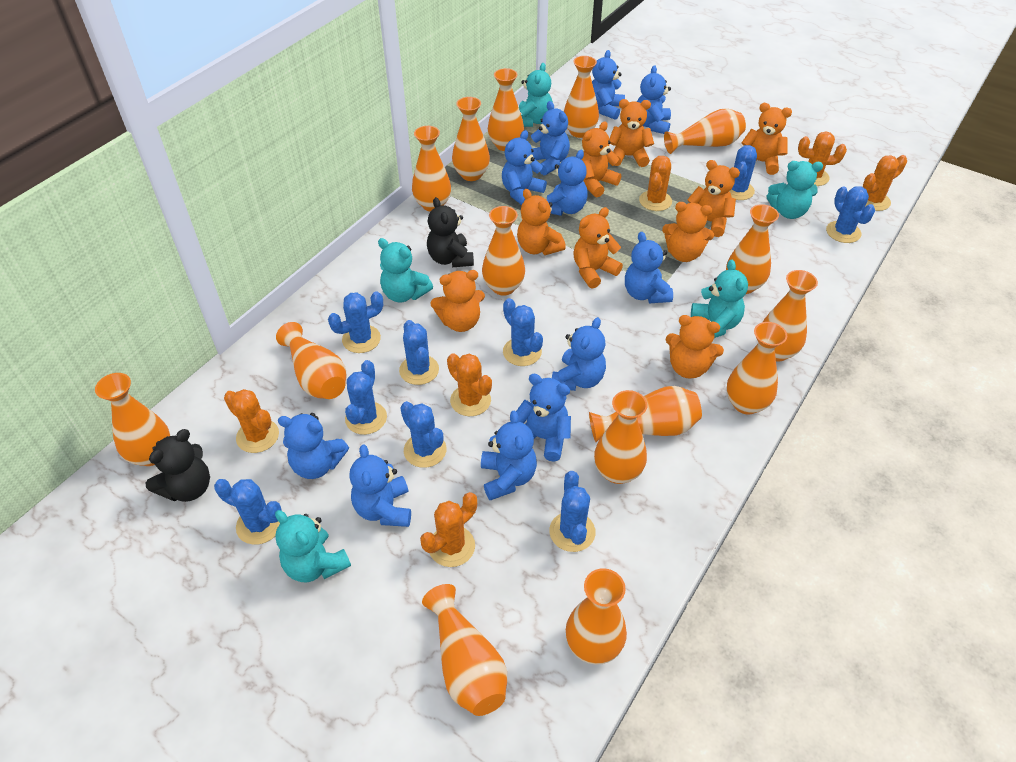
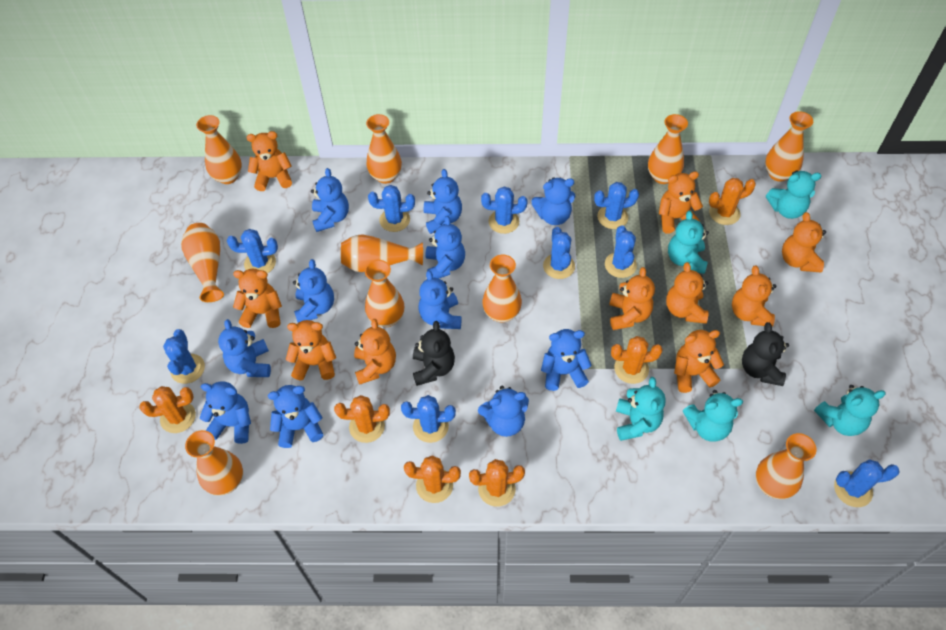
orange teddy bear: 9 -> 10
orange vase: 15 -> 10

